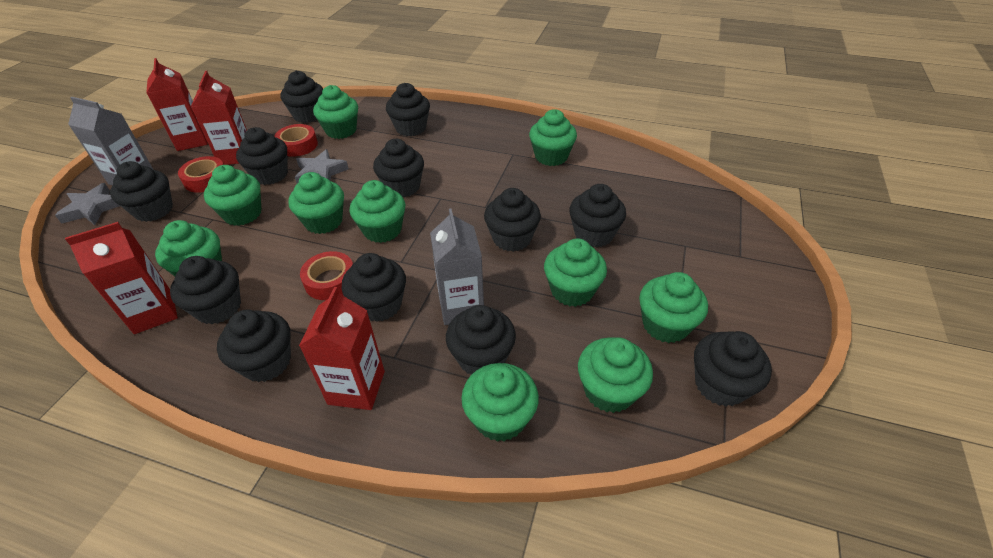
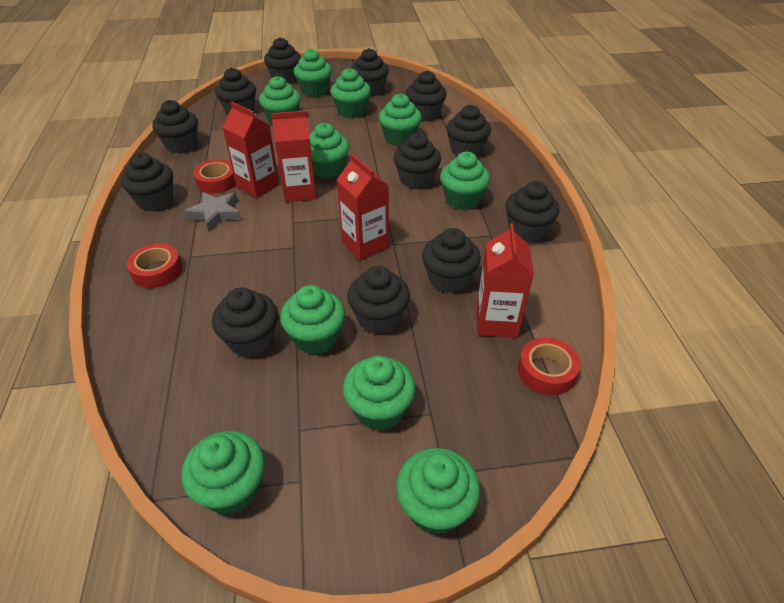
grey carton: 2 -> 0
grey star: 2 -> 1

